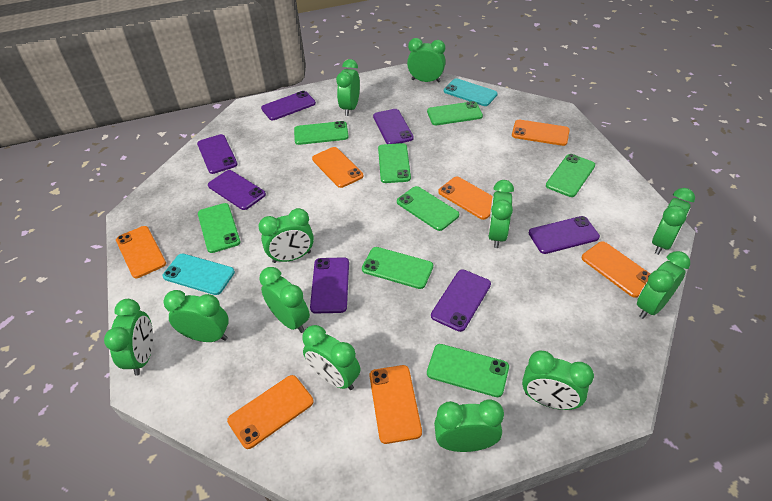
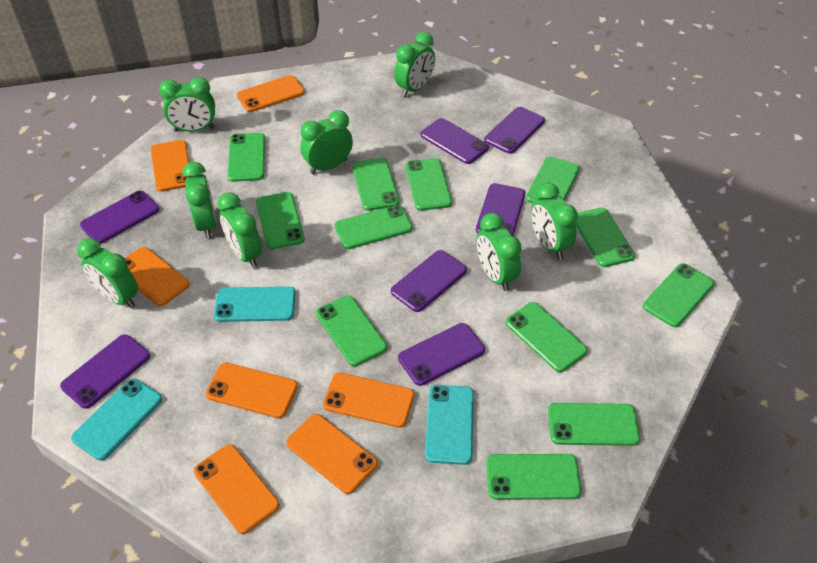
green clock: 12 -> 8
green phone: 8 -> 12
turquoise phone: 2 -> 3

